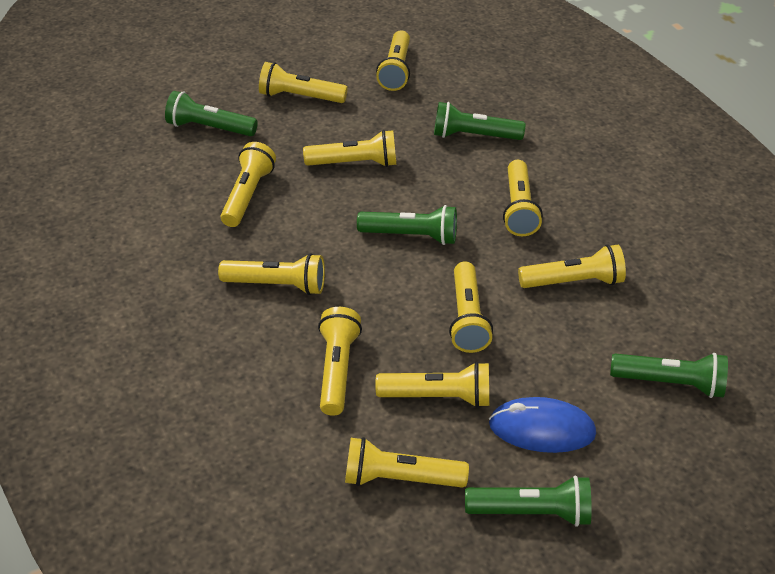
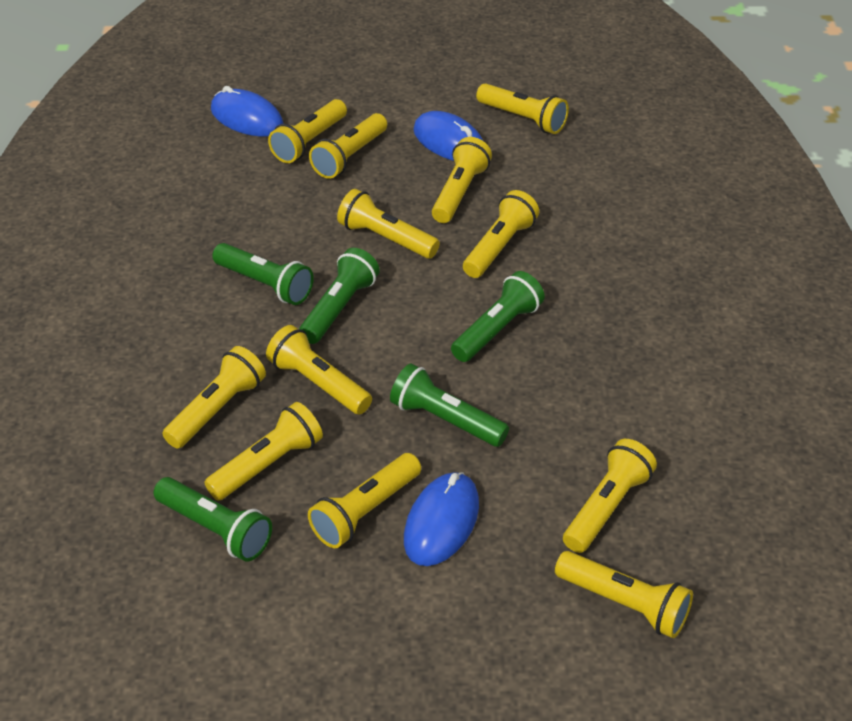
blue mouse: 1 -> 3
yellow flashlight: 11 -> 12

